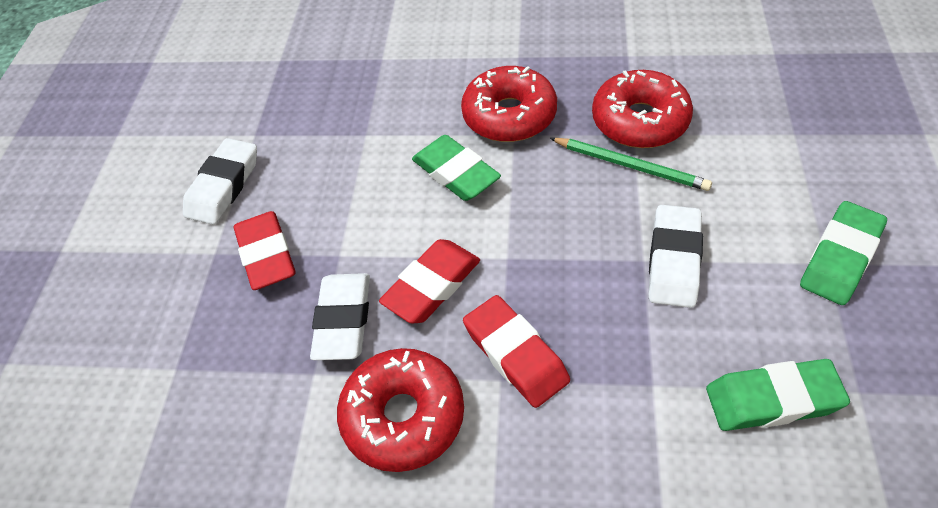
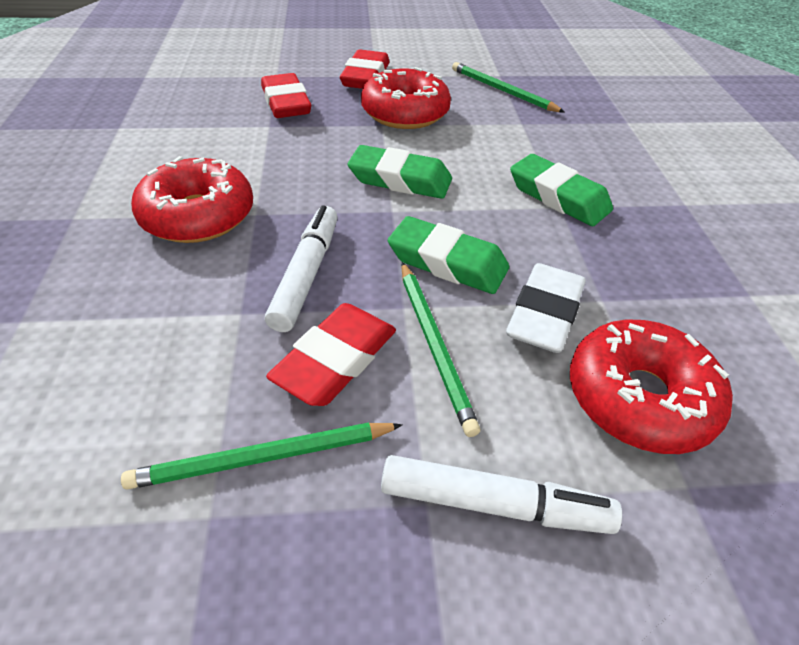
green pencil: 1 -> 3
white eraser: 3 -> 1
white marker: 0 -> 2

